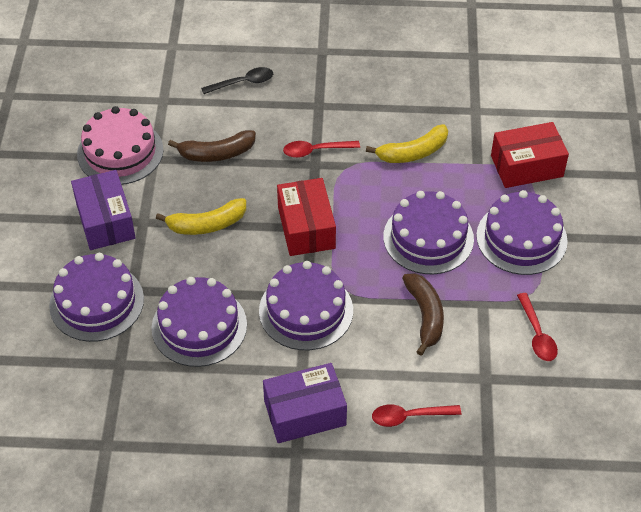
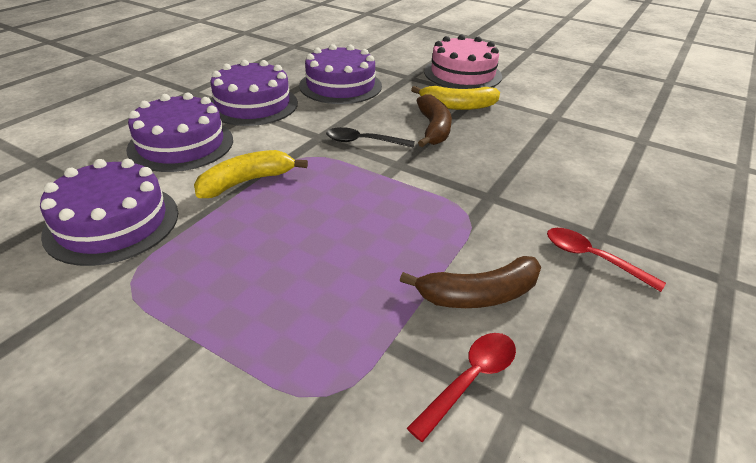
purple box: 2 -> 0
purple cake: 5 -> 4
red box: 2 -> 0
red spoon: 3 -> 2

